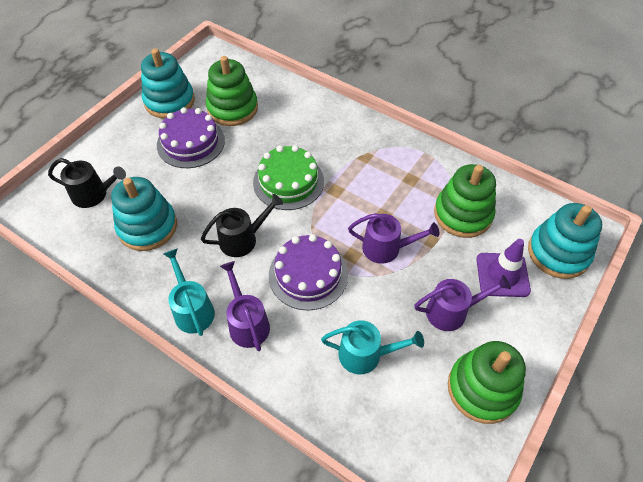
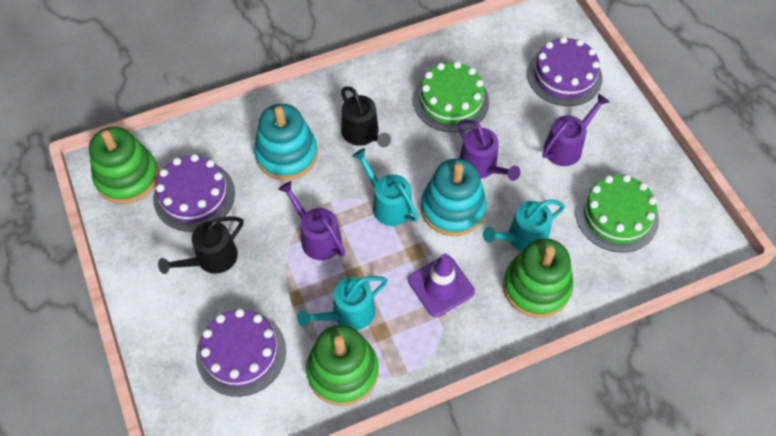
green cake: 1 -> 2
purple cake: 2 -> 3
turquoise stacking toy: 3 -> 2
turquoise watering can: 2 -> 3

